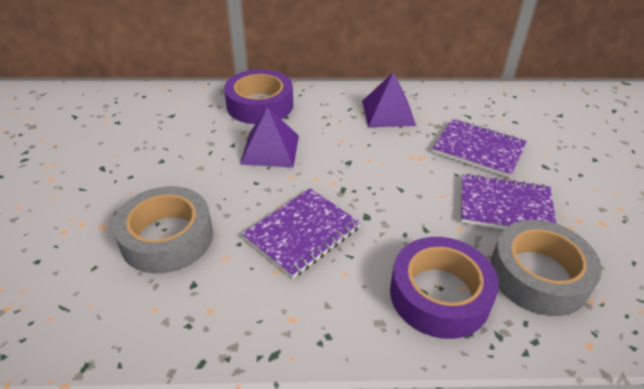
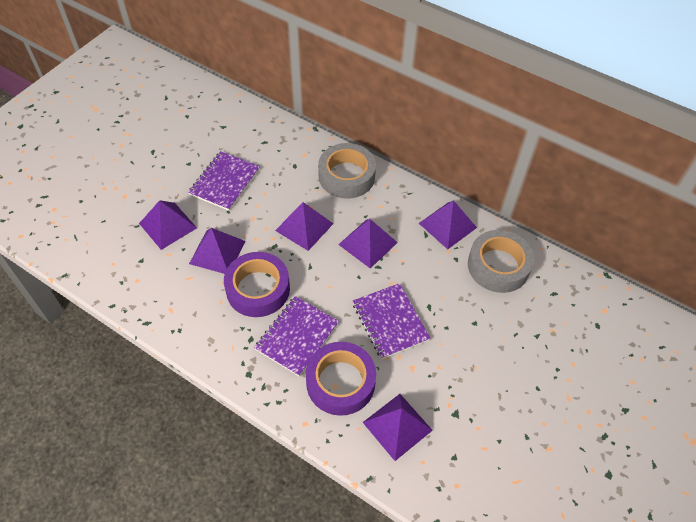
purple pyramid: 2 -> 6

